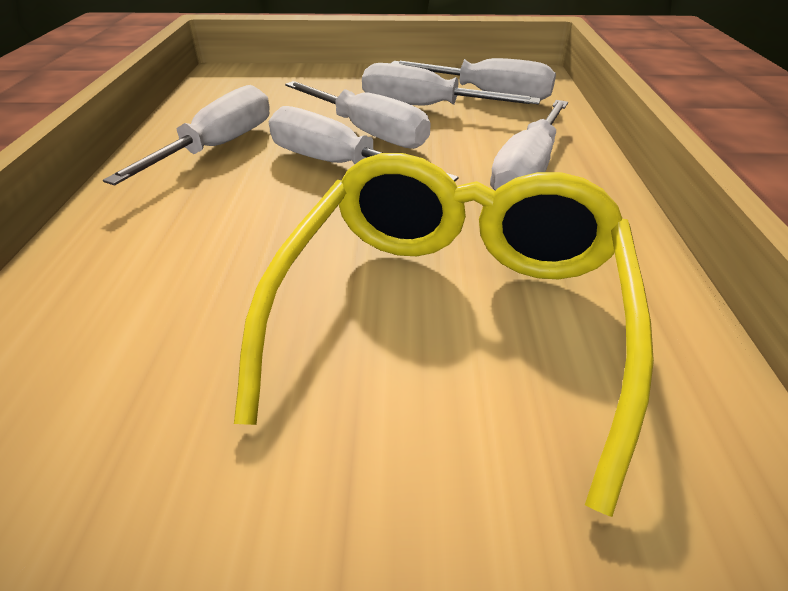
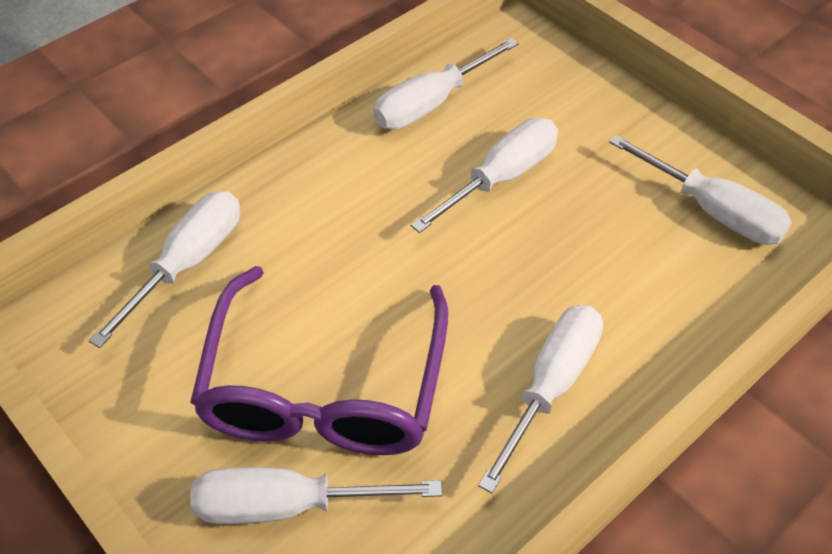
purple glasses: 0 -> 1
yellow glasses: 1 -> 0

